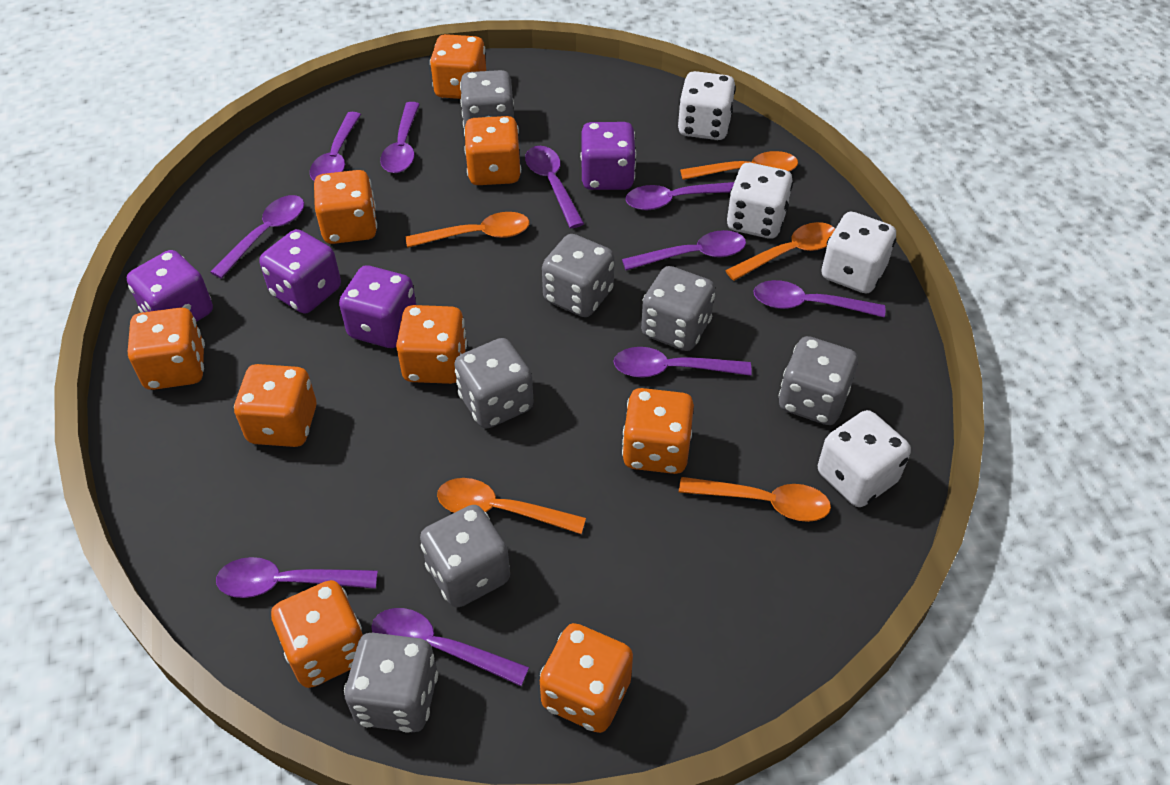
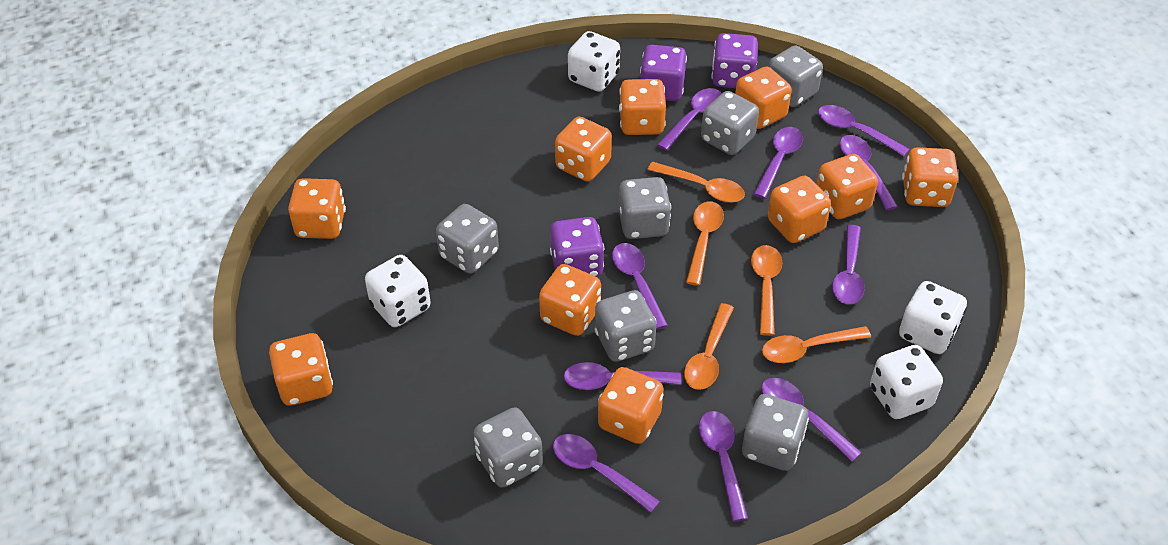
orange dice: 9 -> 10
purple dice: 4 -> 3

